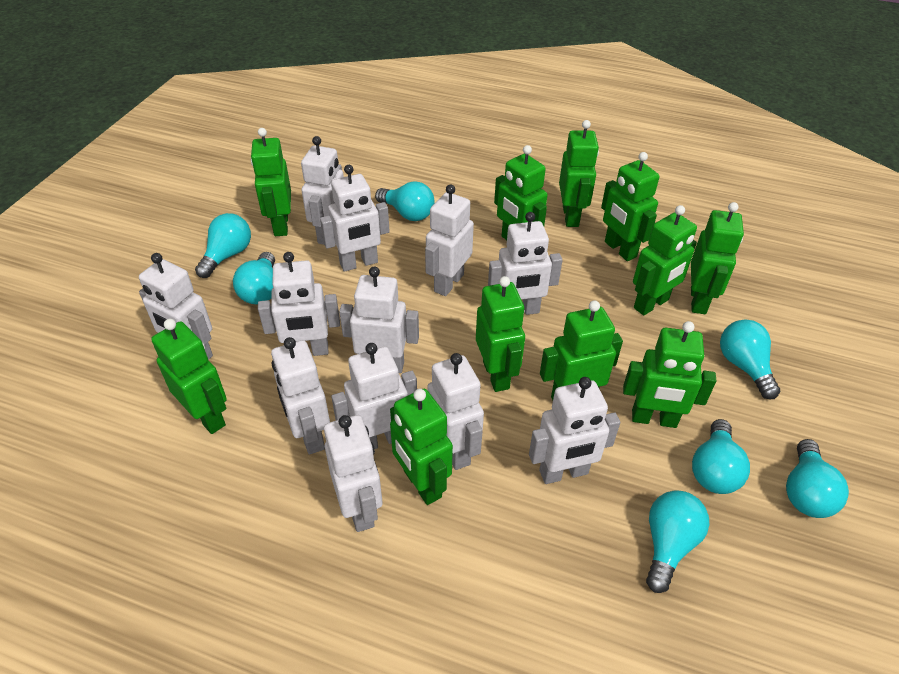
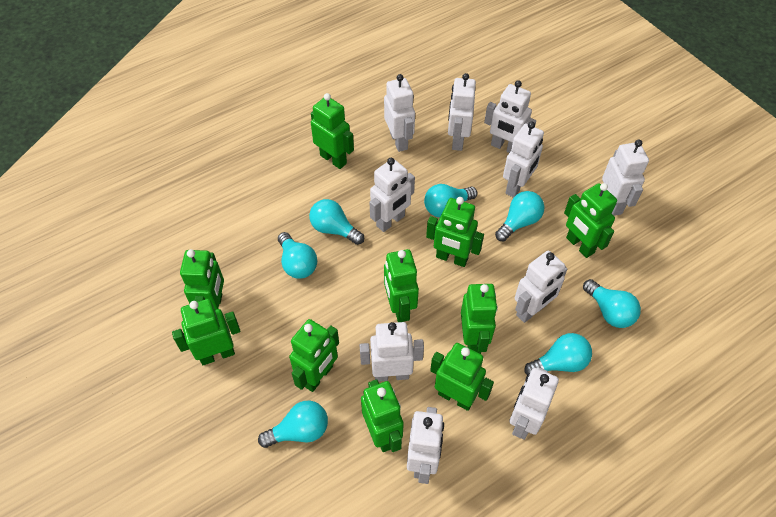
green robot: 11 -> 10
white robot: 12 -> 10

